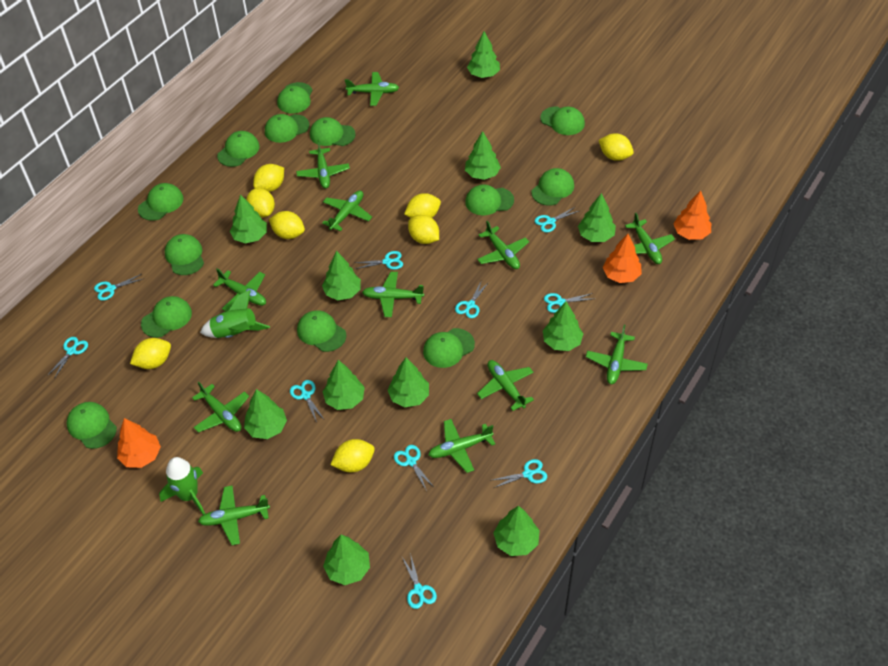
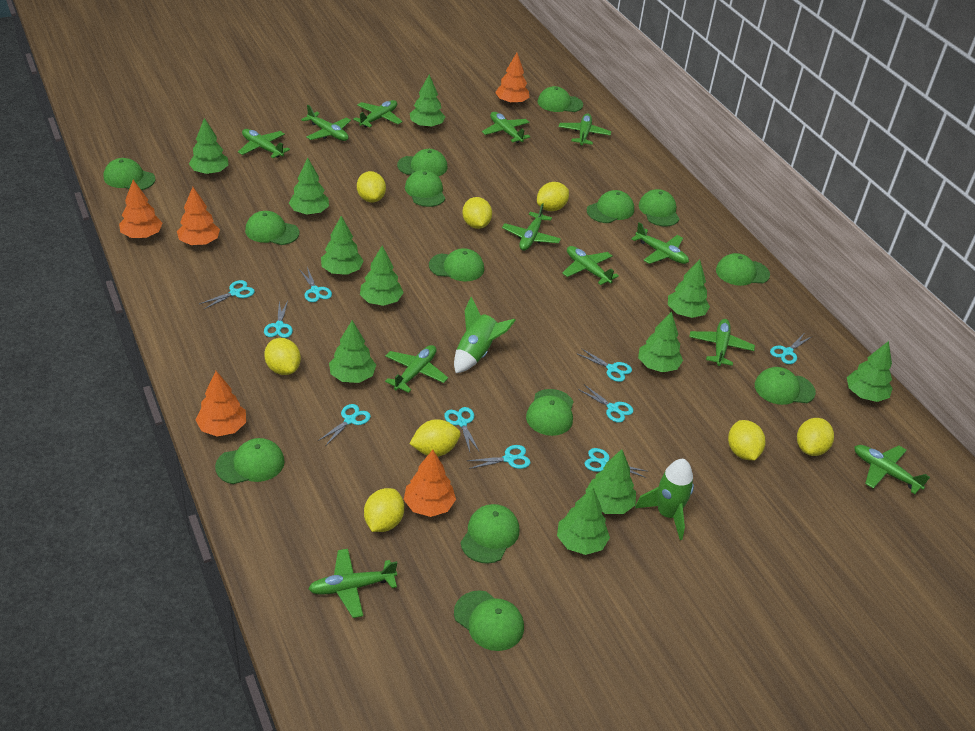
green cap: 13 -> 14
orange tree: 3 -> 5

